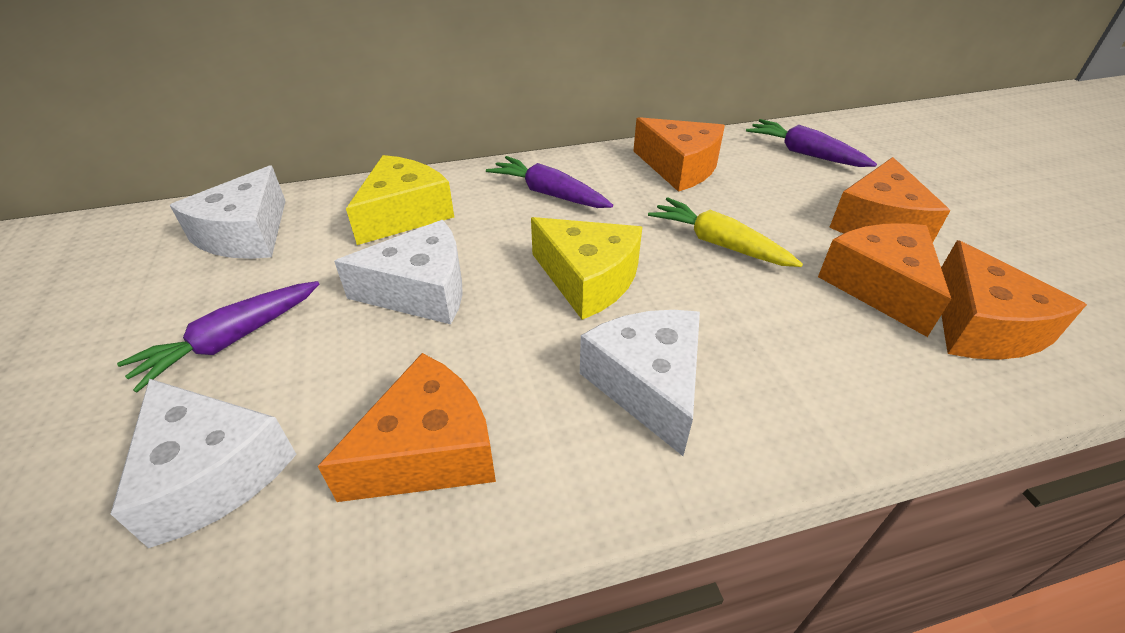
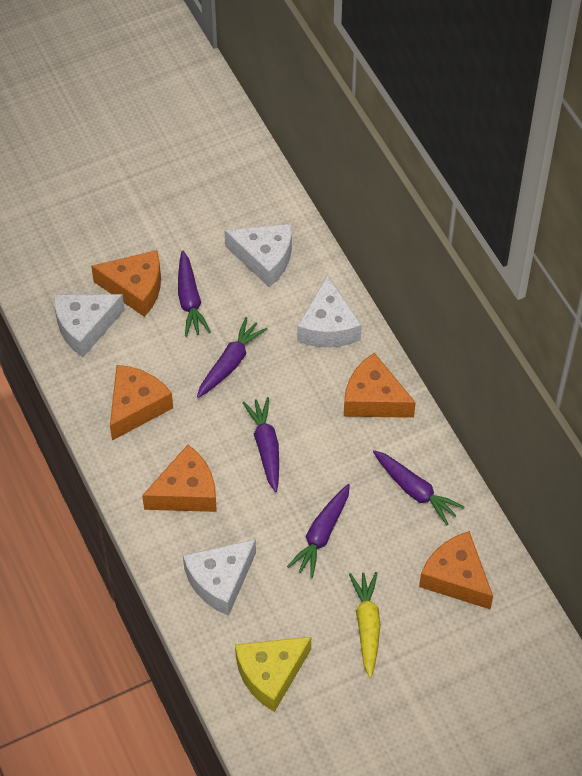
purple carrot: 3 -> 5
yellow cheese: 2 -> 1

